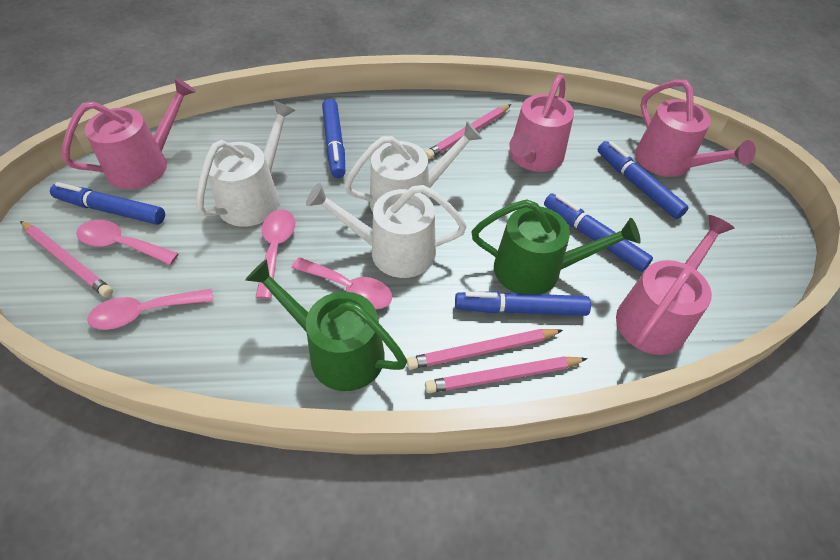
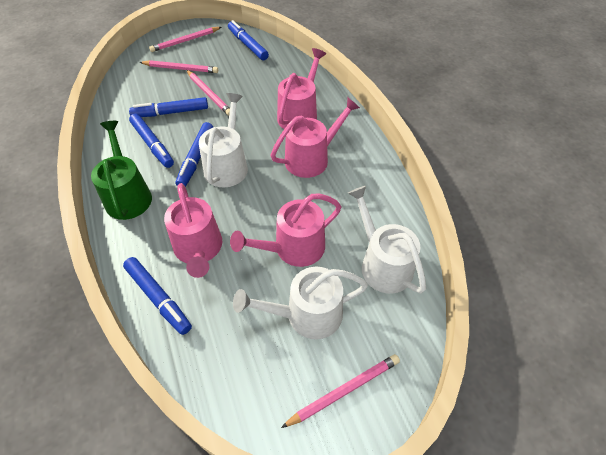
green watering can: 2 -> 1
pink spoon: 4 -> 0

